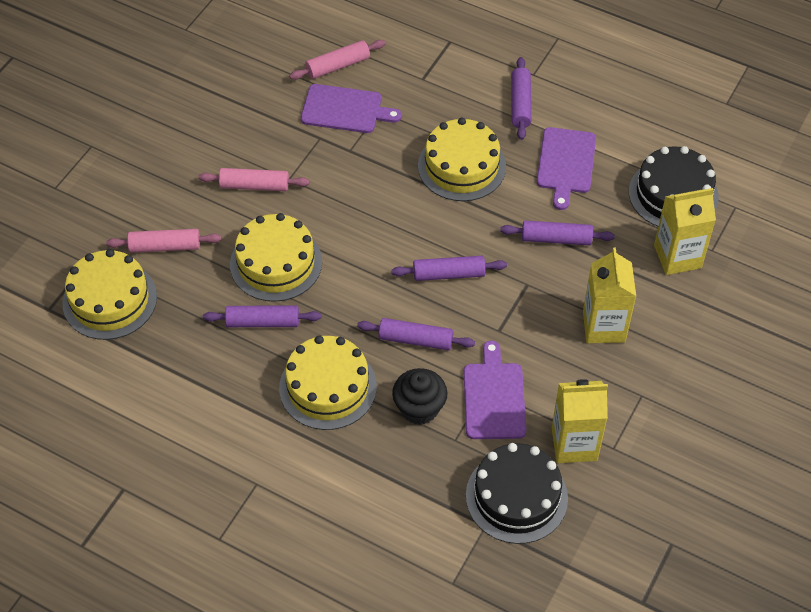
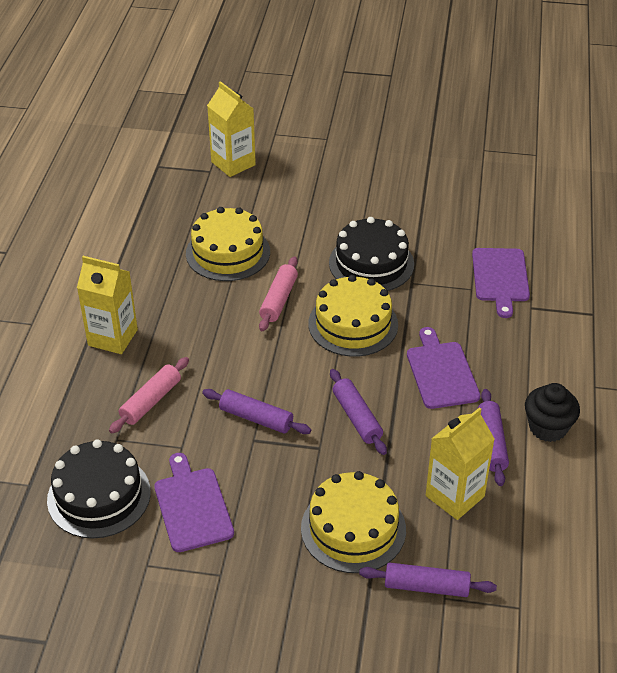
pink rolling pin: 3 -> 2
purple rolling pin: 5 -> 4
yellow cake: 4 -> 3

